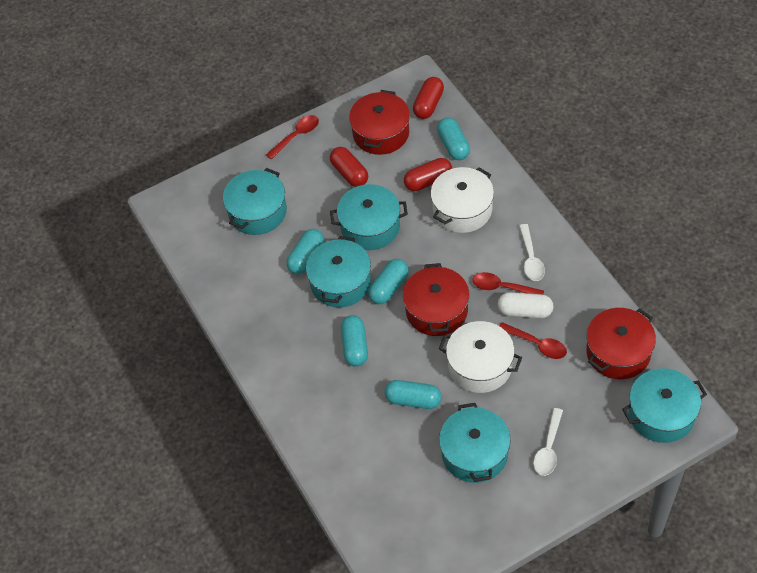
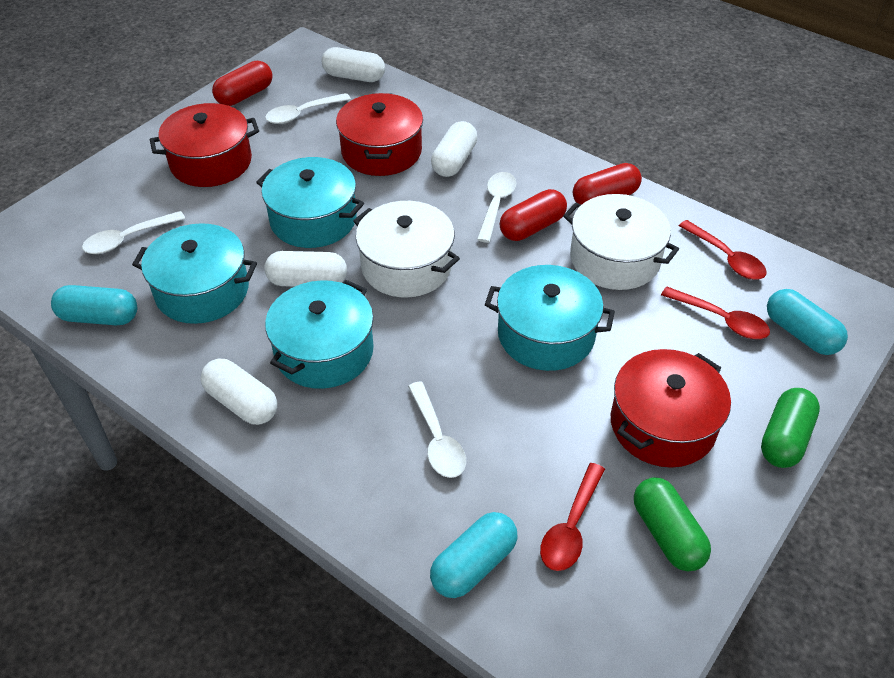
green capsule: 0 -> 2
turquoise capsule: 5 -> 3
turquoise pot: 5 -> 4
white capsule: 1 -> 4
white spoon: 2 -> 4

